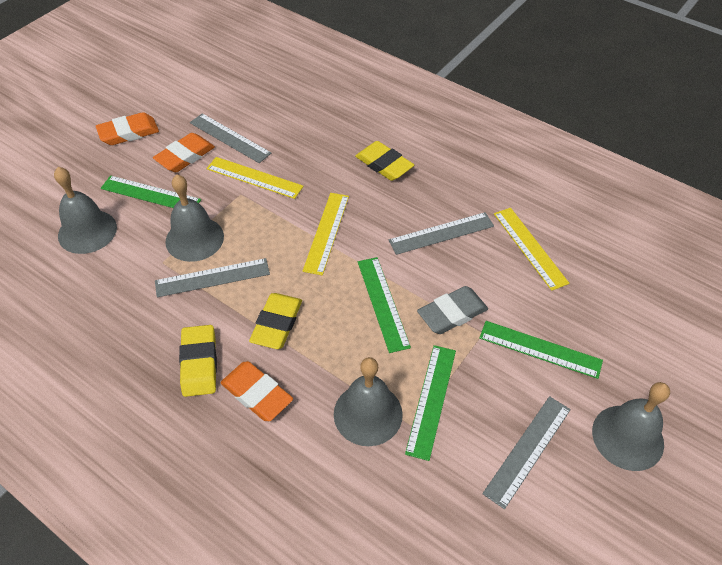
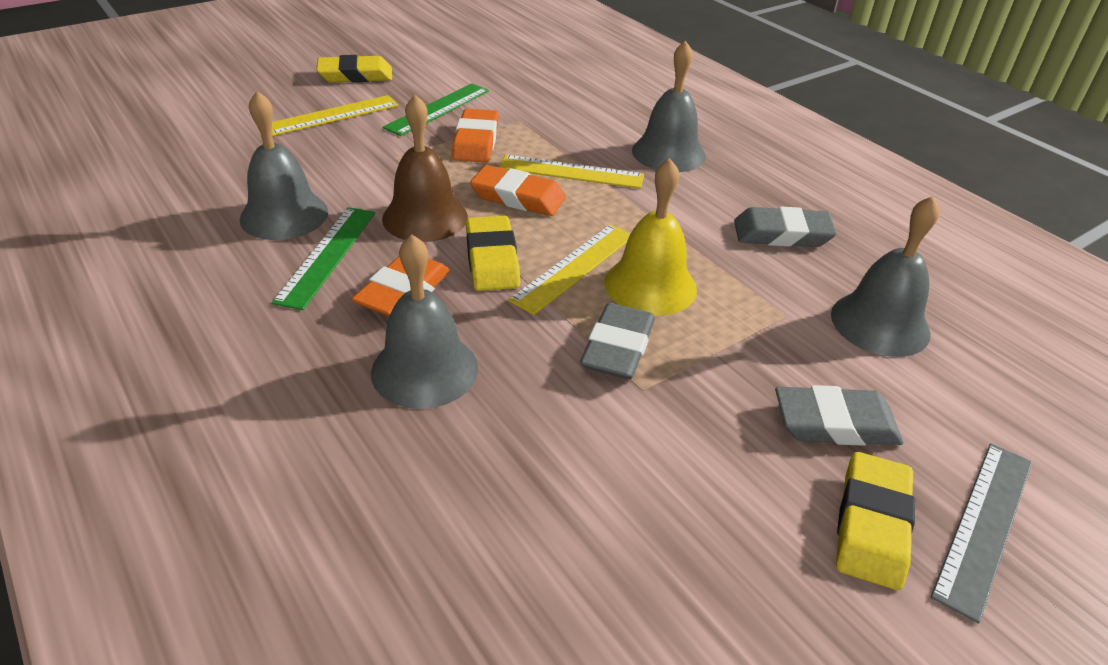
brown bell: 0 -> 1
green ruler: 4 -> 2
grey eraser: 1 -> 3
grey ruler: 4 -> 1
yellow bell: 0 -> 1

